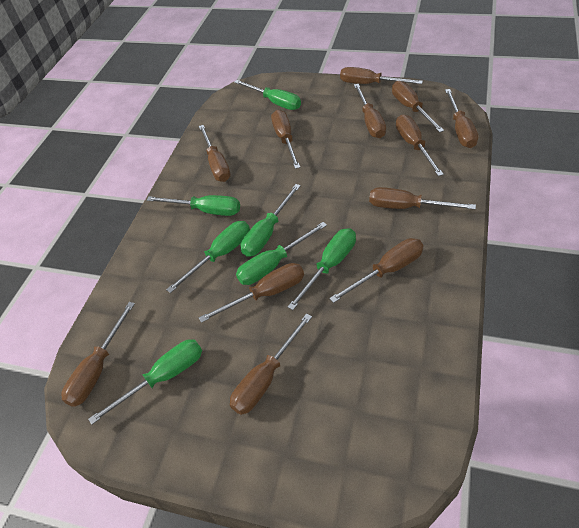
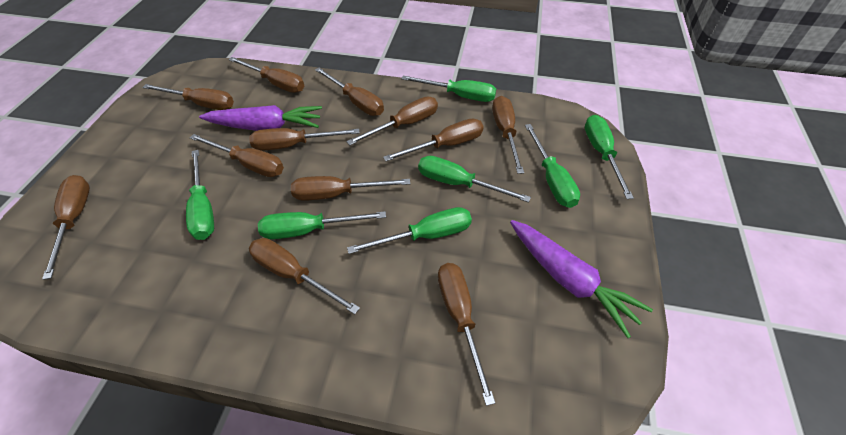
purple carrot: 0 -> 2

